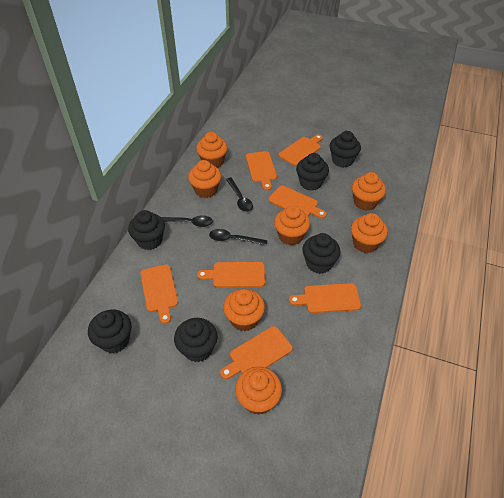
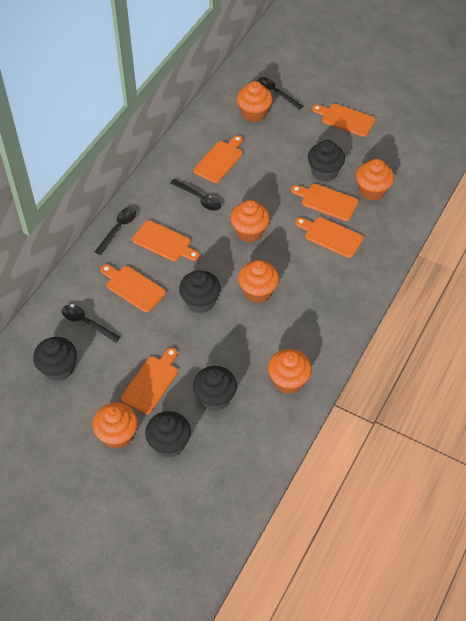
black cupcake: 6 -> 5
black spoon: 3 -> 4
orange cupcake: 7 -> 6

